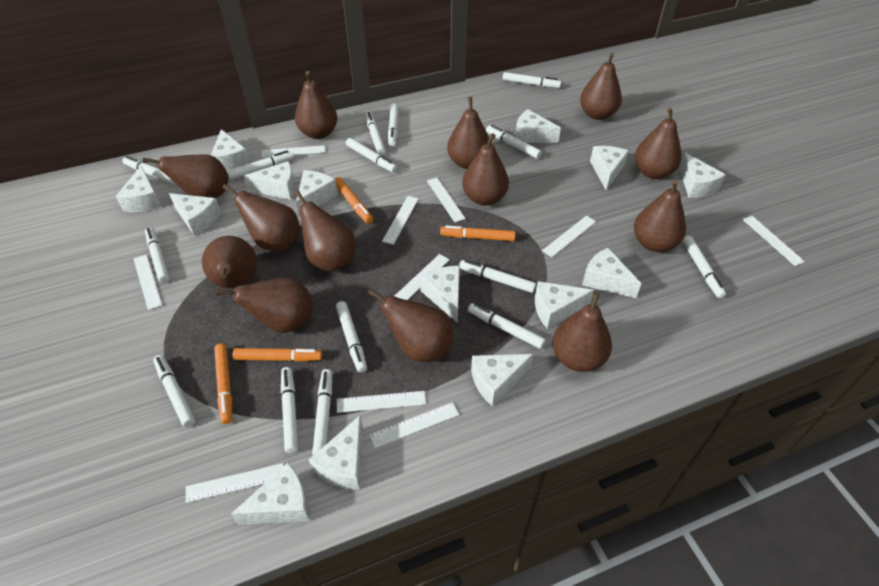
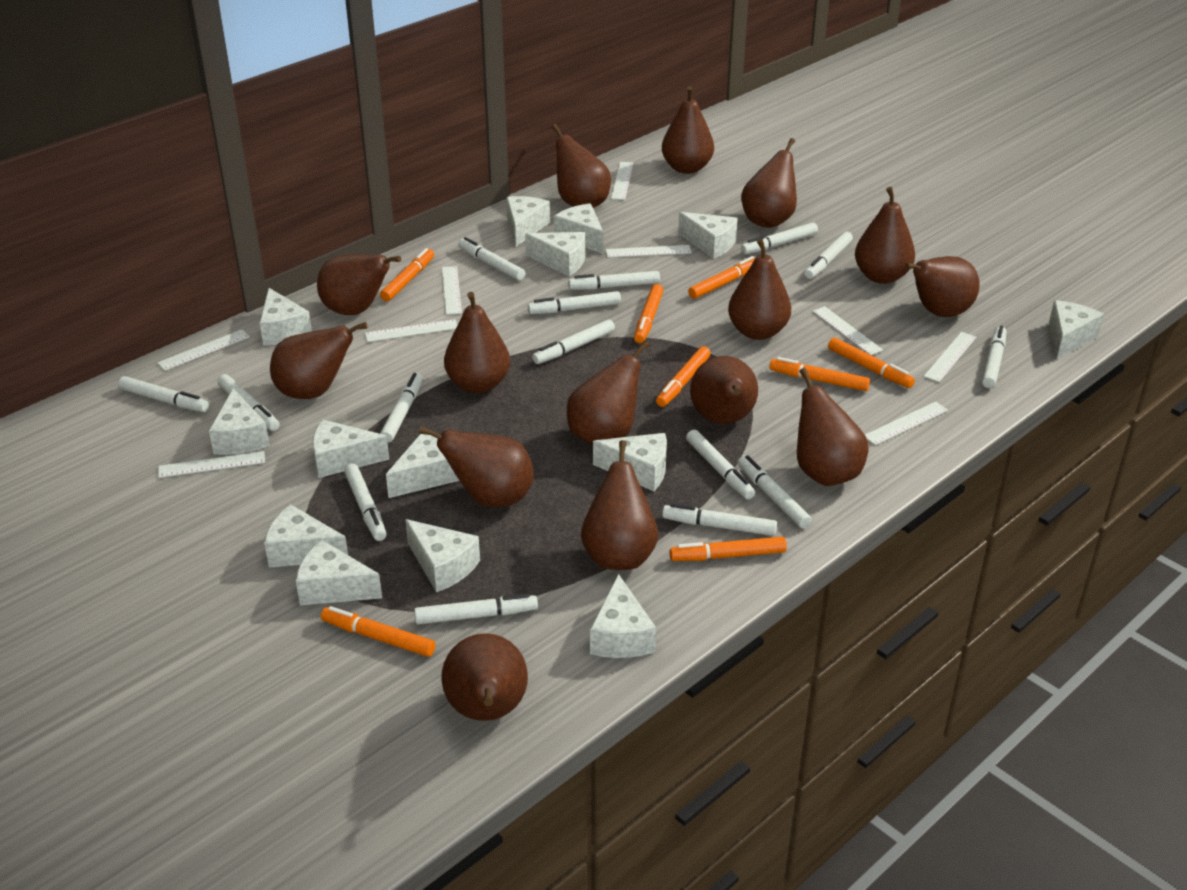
brown pear: 13 -> 15
orange marker: 4 -> 8
white ruler: 10 -> 9

